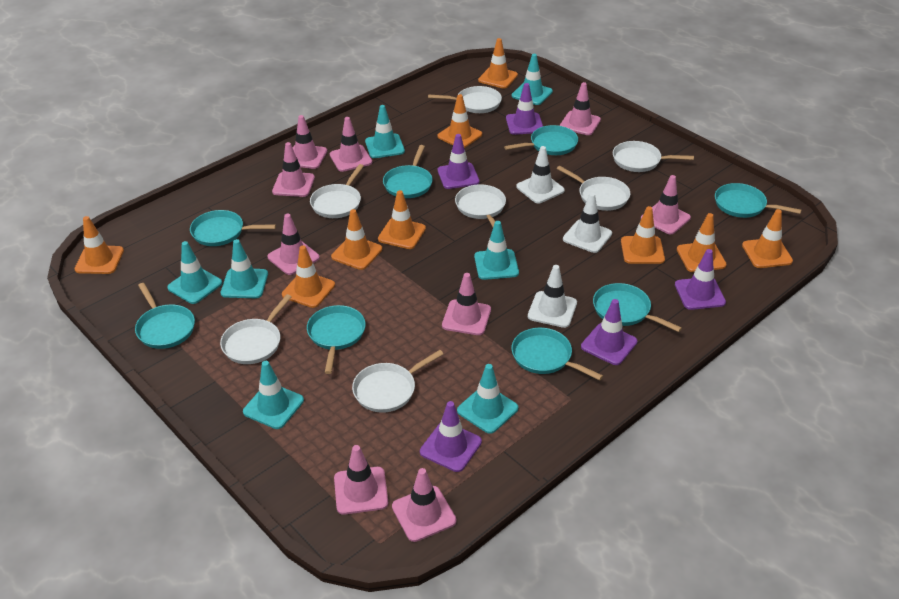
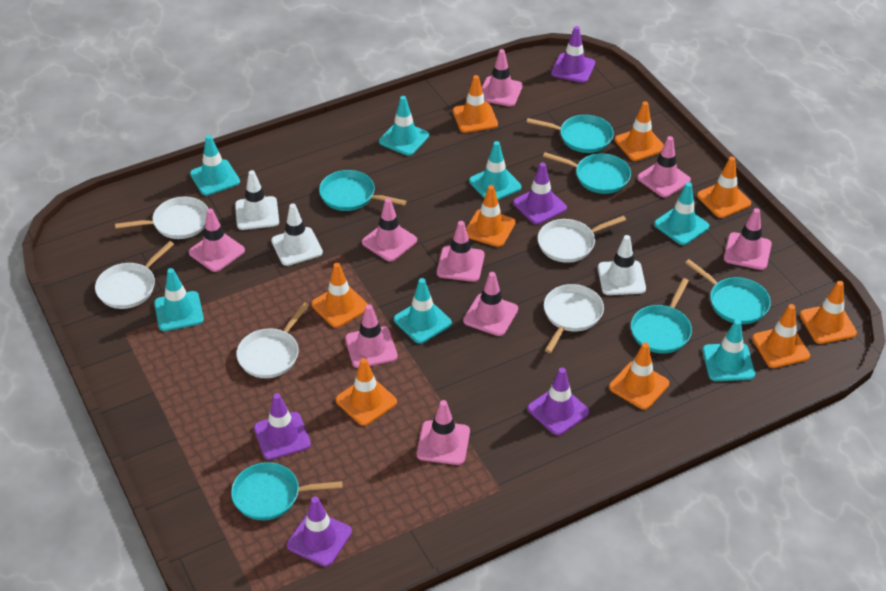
turquoise pan: 8 -> 6
white pan: 7 -> 5

